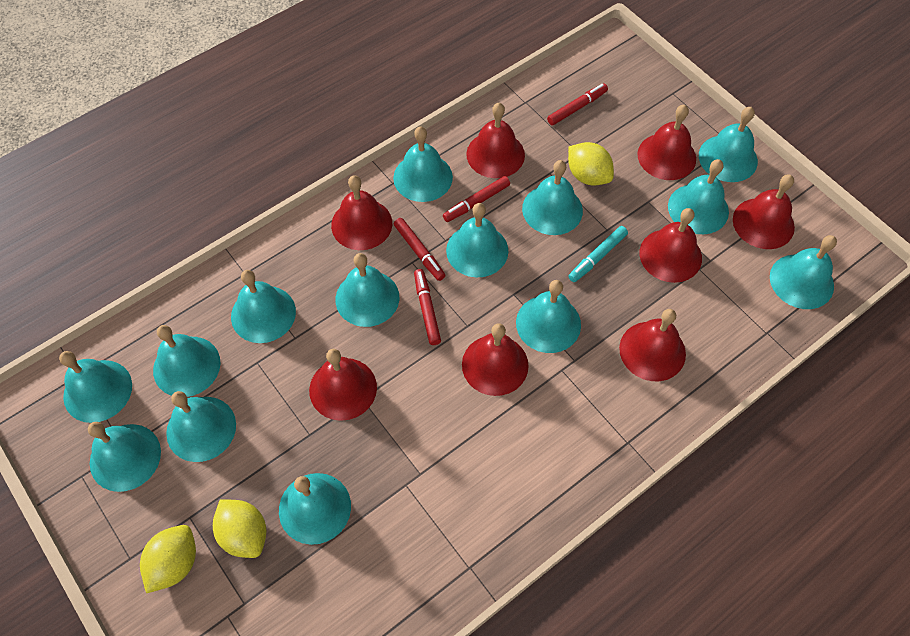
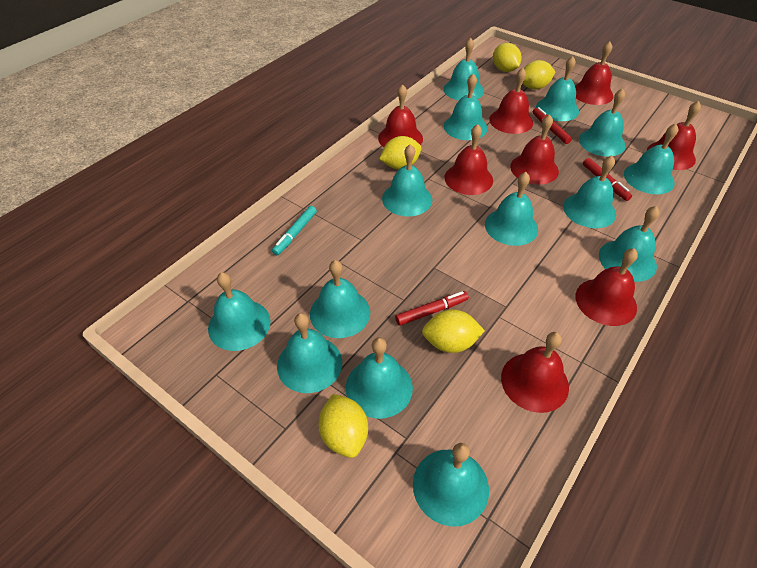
red marker: 4 -> 3
yellow lemon: 3 -> 5

